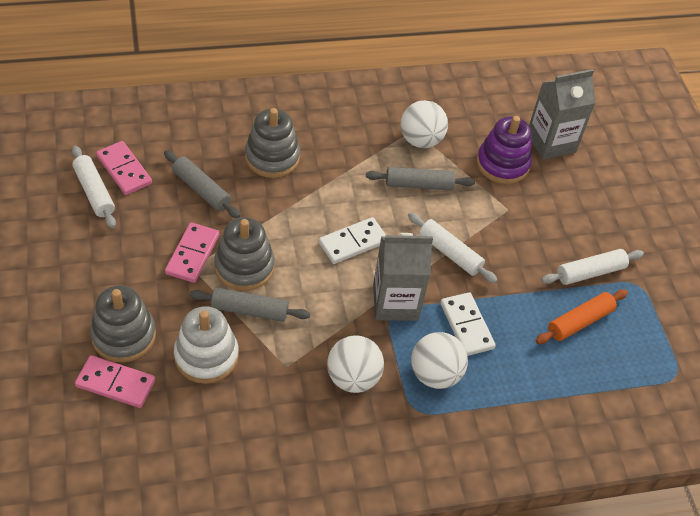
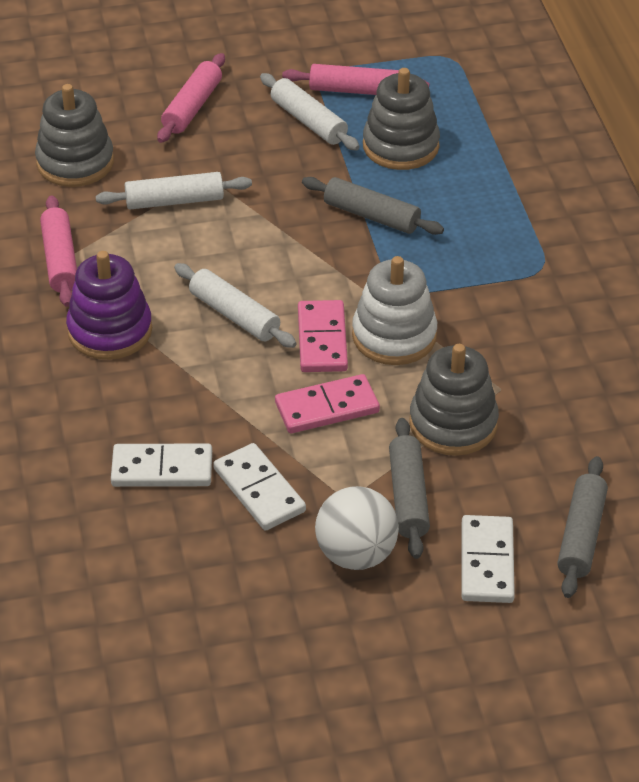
grey carton: 2 -> 0
orange rolling pin: 1 -> 0
pink domino: 3 -> 2
pink rolling pin: 0 -> 3
white ball: 3 -> 1
white domino: 2 -> 3

